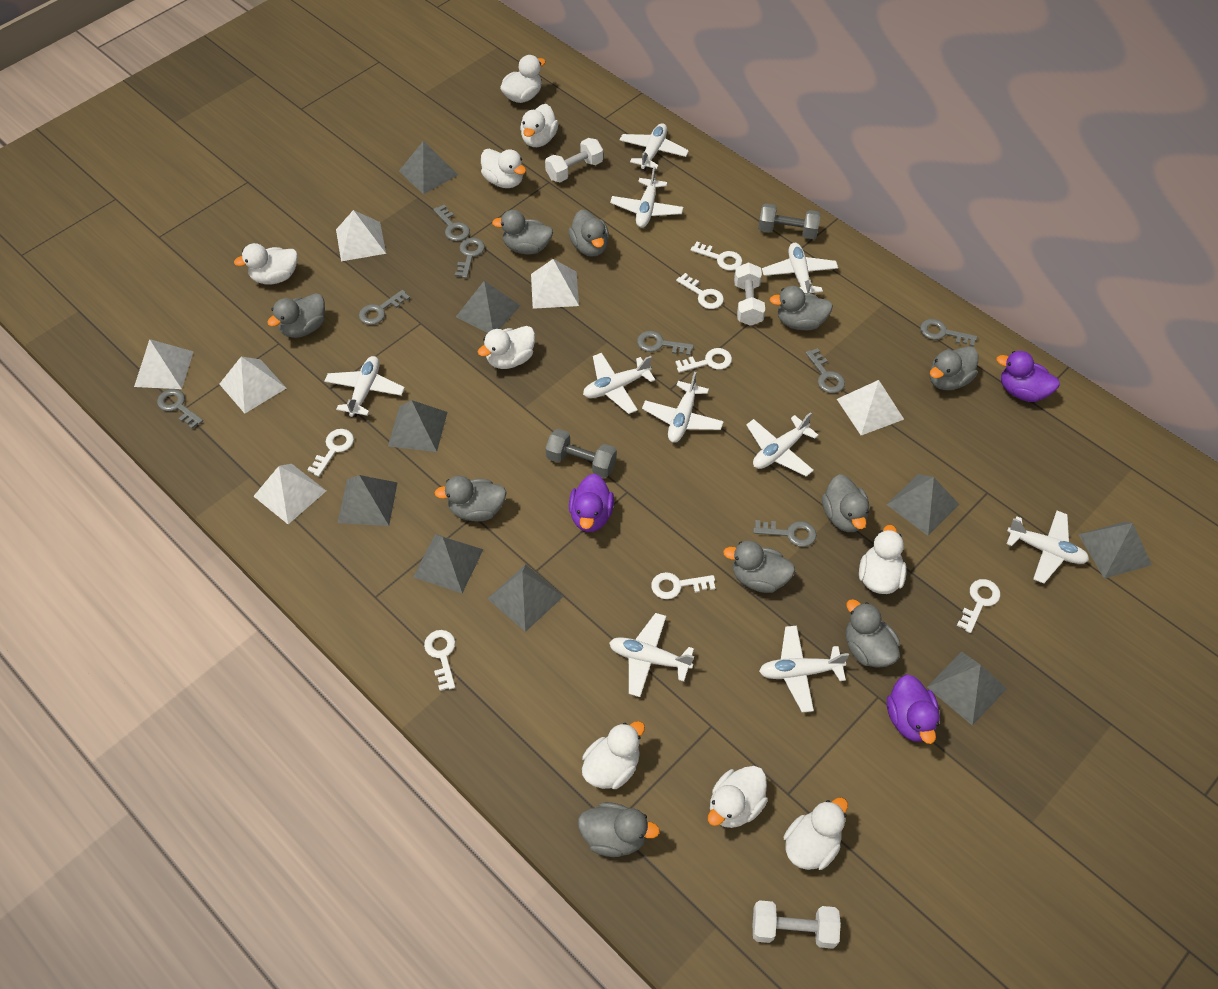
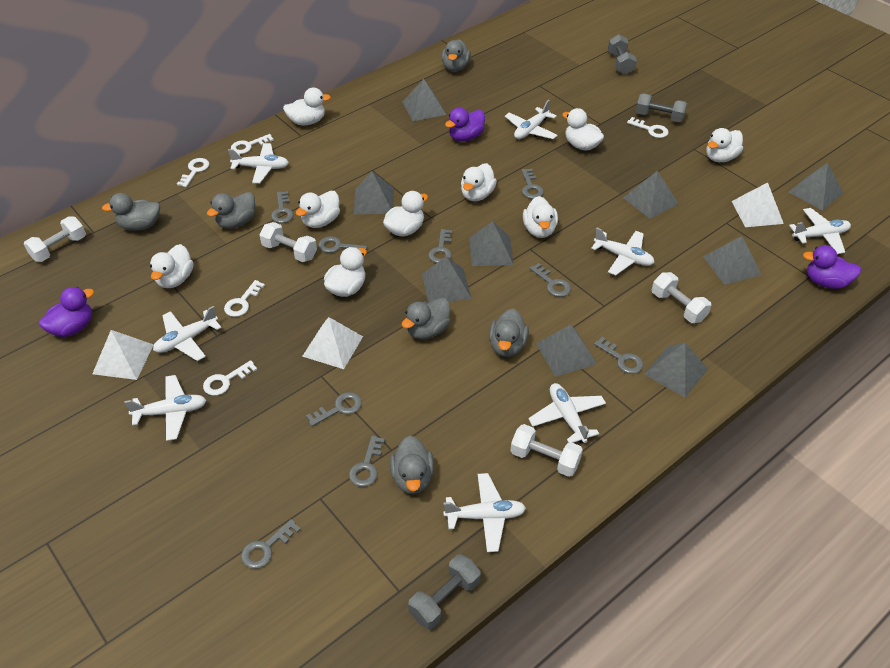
grey duck: 10 -> 6
grey dumbbell: 2 -> 3
grey key: 8 -> 9
white dumbbell: 3 -> 4
white key: 7 -> 5
white plane: 10 -> 8
white pyramid: 6 -> 3

